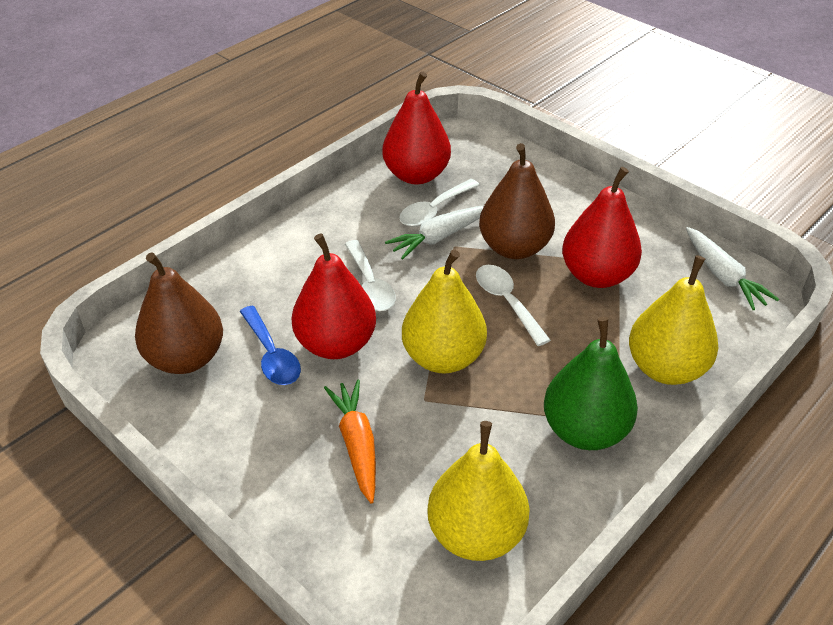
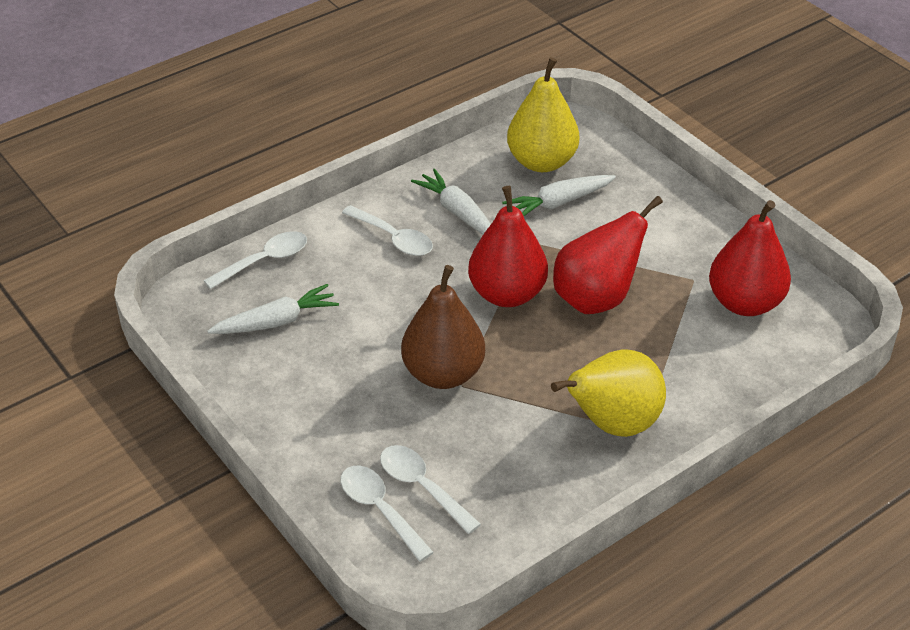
blue spoon: 1 -> 0
brown pear: 2 -> 1
green pear: 1 -> 0
orange carrot: 1 -> 0
white carrot: 2 -> 3
white spoon: 3 -> 4
yellow pear: 3 -> 2

